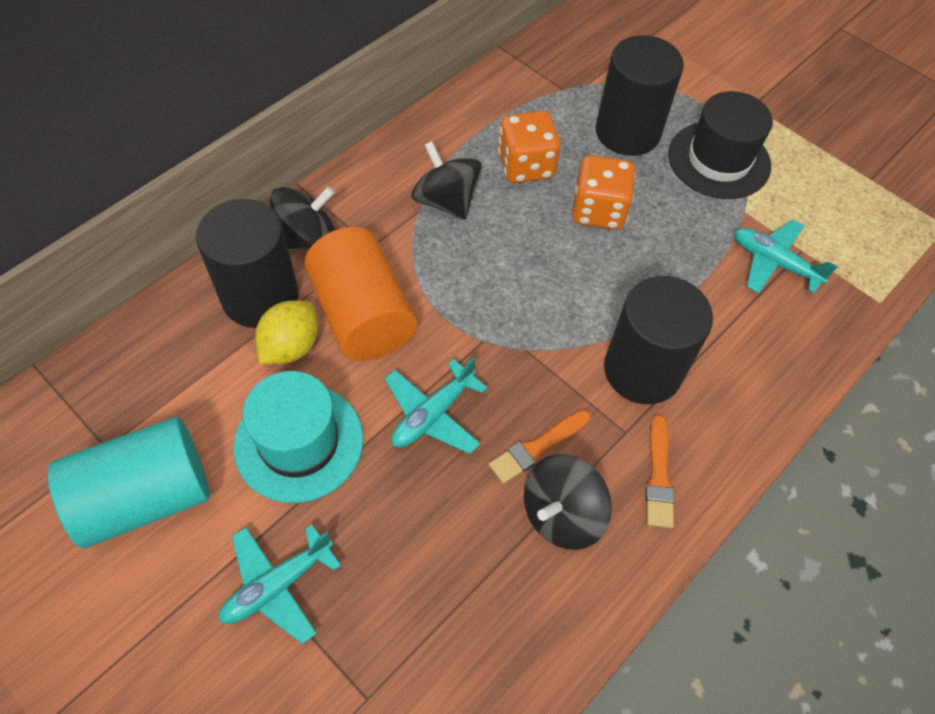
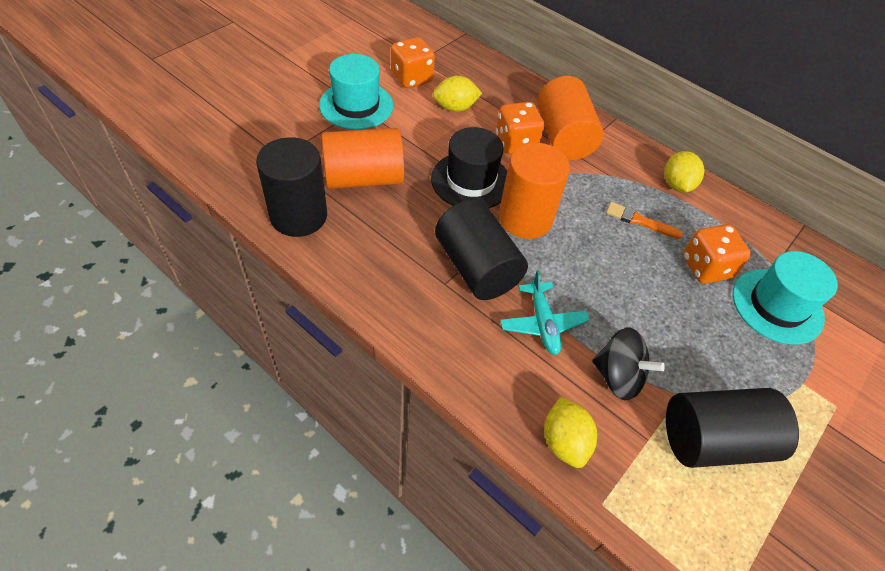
black spinning top: 3 -> 1
orange brush: 2 -> 1
orange cylinder: 1 -> 3
orange dice: 2 -> 3
turquoise cylinder: 1 -> 0
turquoise hat: 1 -> 2
turquoise plane: 3 -> 1
yellow lemon: 1 -> 3

